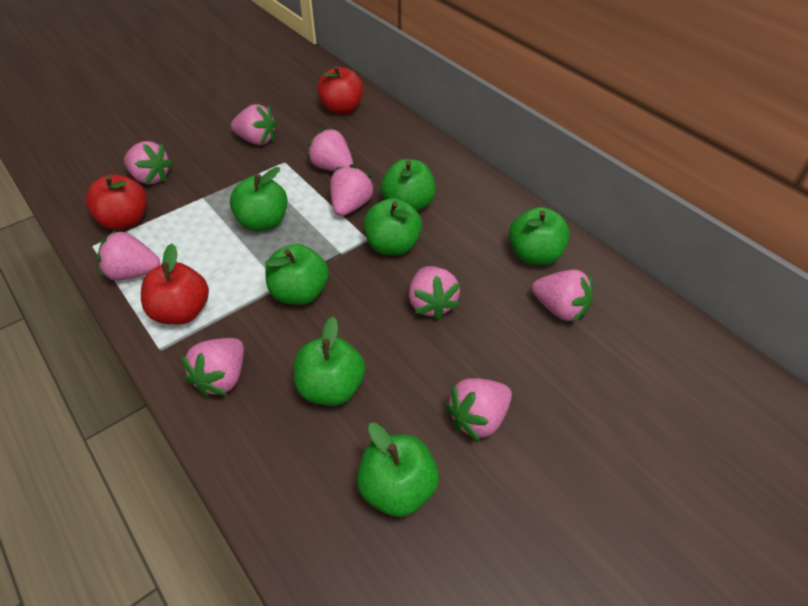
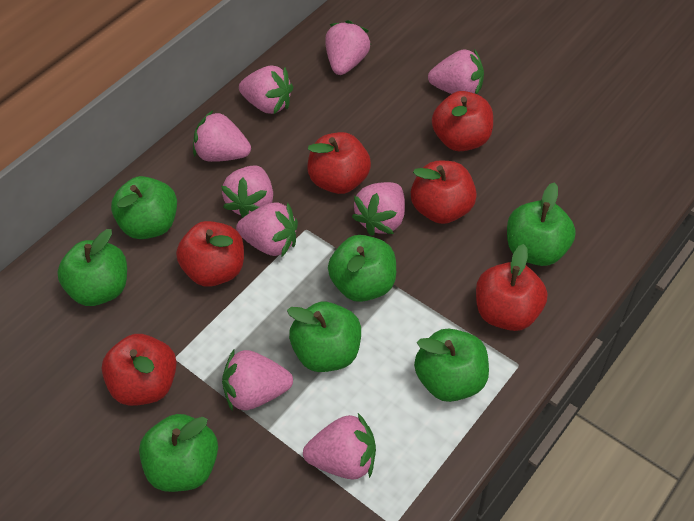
red apple: 3 -> 6

